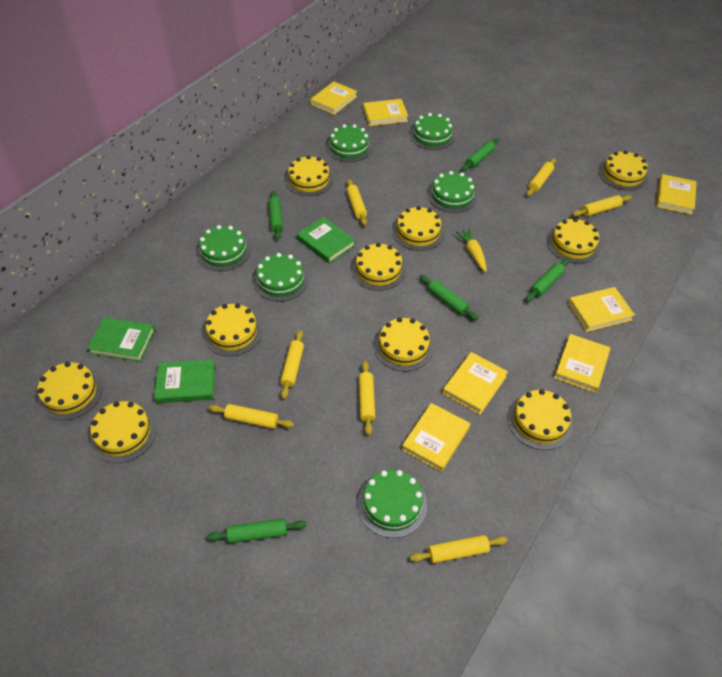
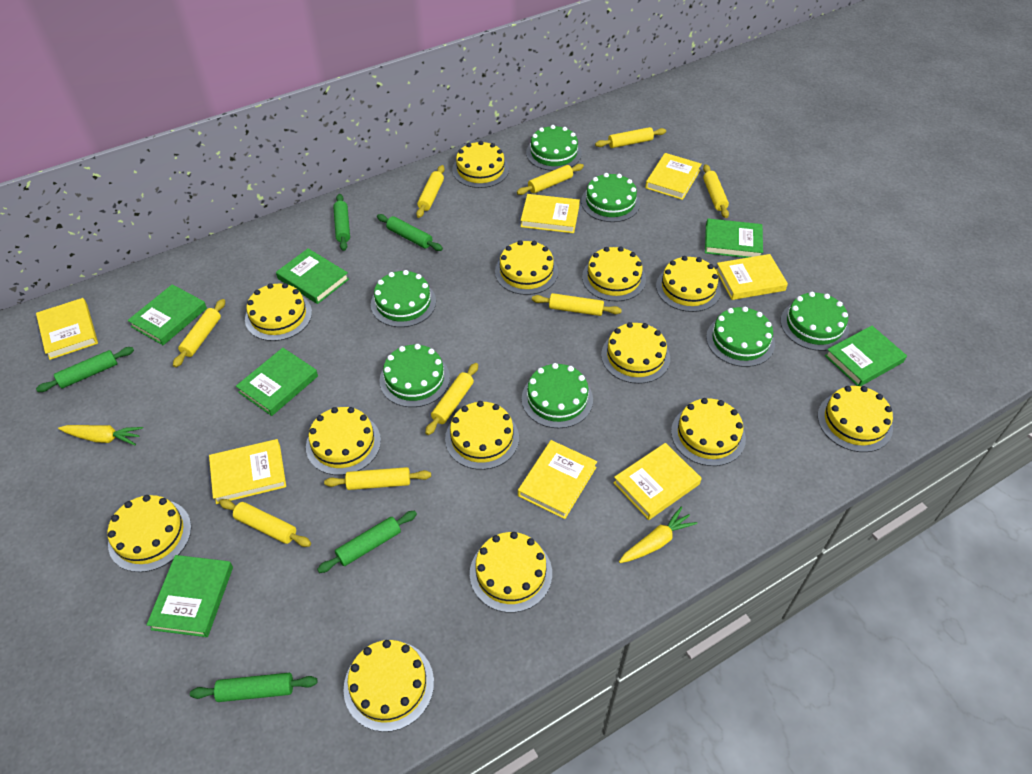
green book: 3 -> 6
green cake: 6 -> 7
yellow cake: 10 -> 13
yellow carrot: 1 -> 2
yellow rolling pin: 7 -> 9

